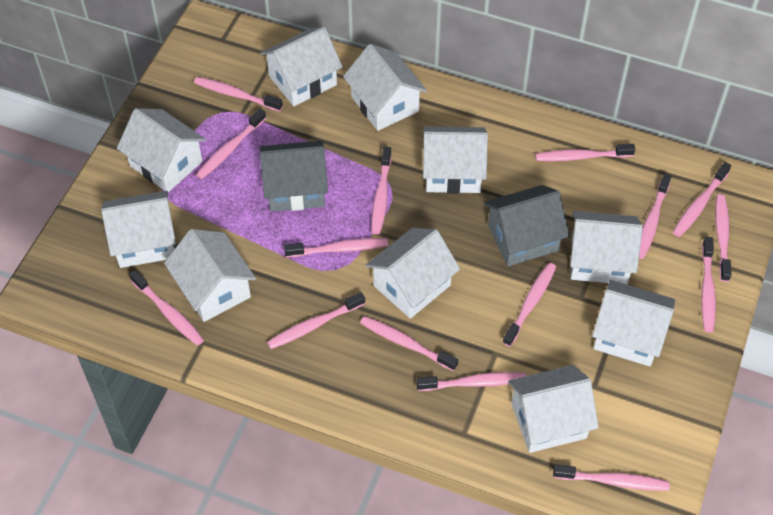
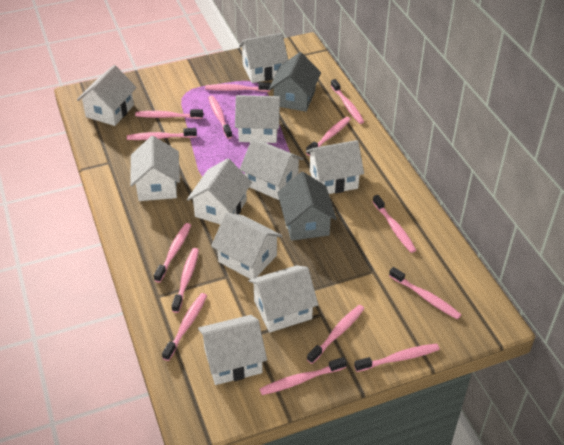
pink toothbrush: 15 -> 14

